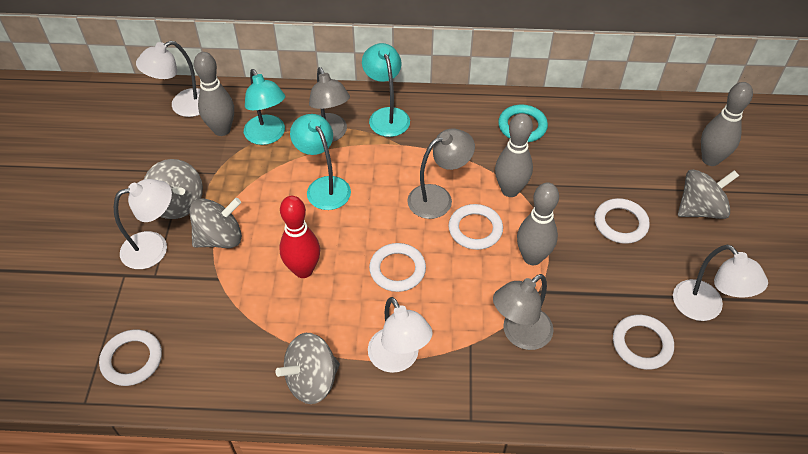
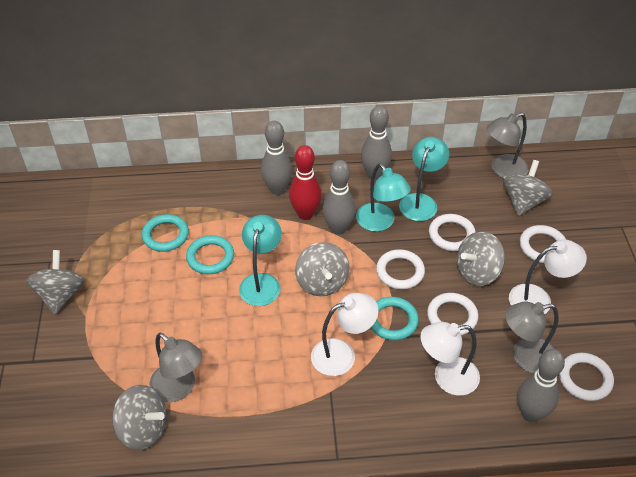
grey spinning top: 4 -> 5
turquoise ring: 1 -> 3
white lamp: 4 -> 3

